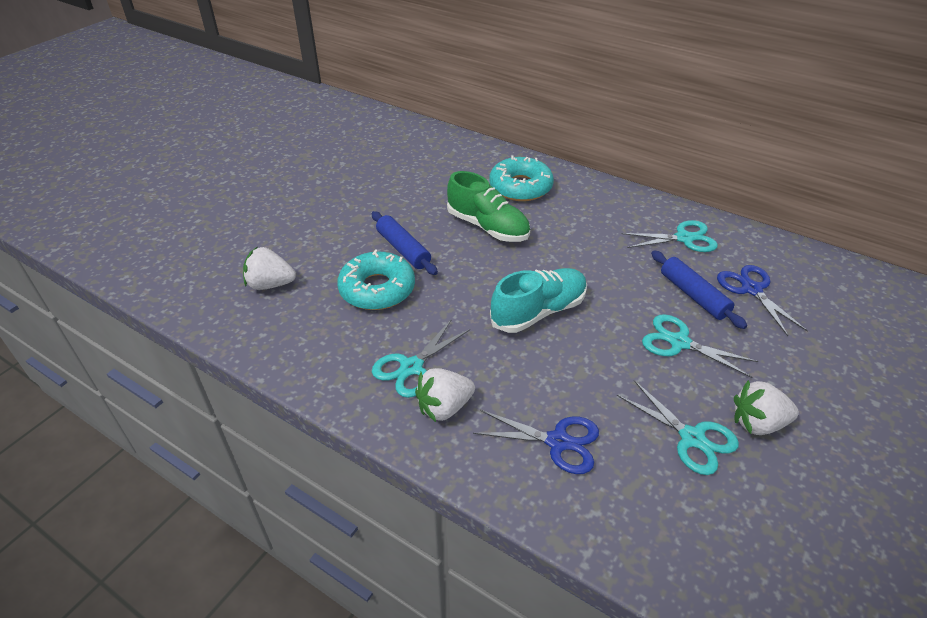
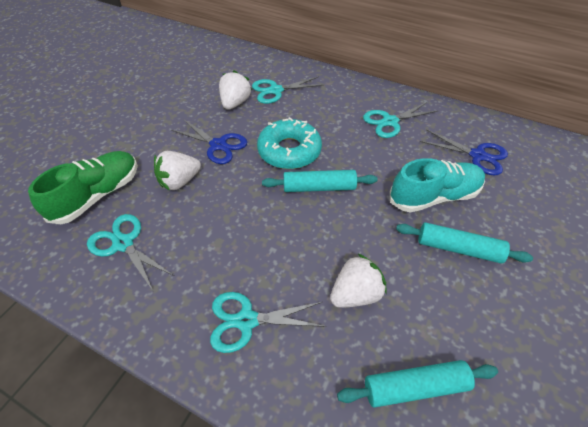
blue rolling pin: 2 -> 0
turquoise donut: 2 -> 1
turquoise rolling pin: 0 -> 3

